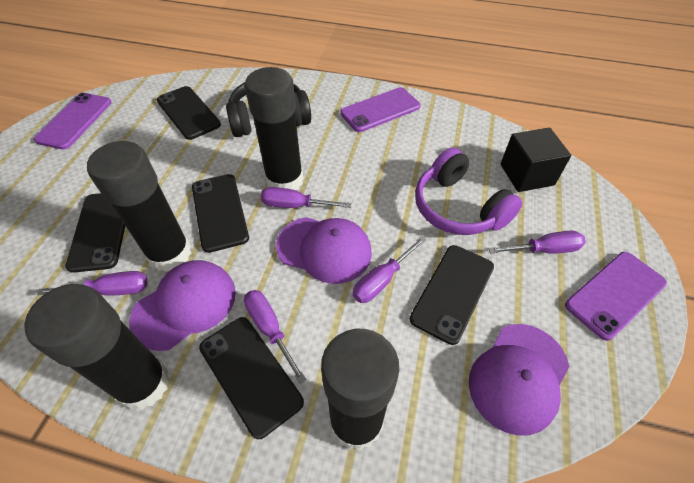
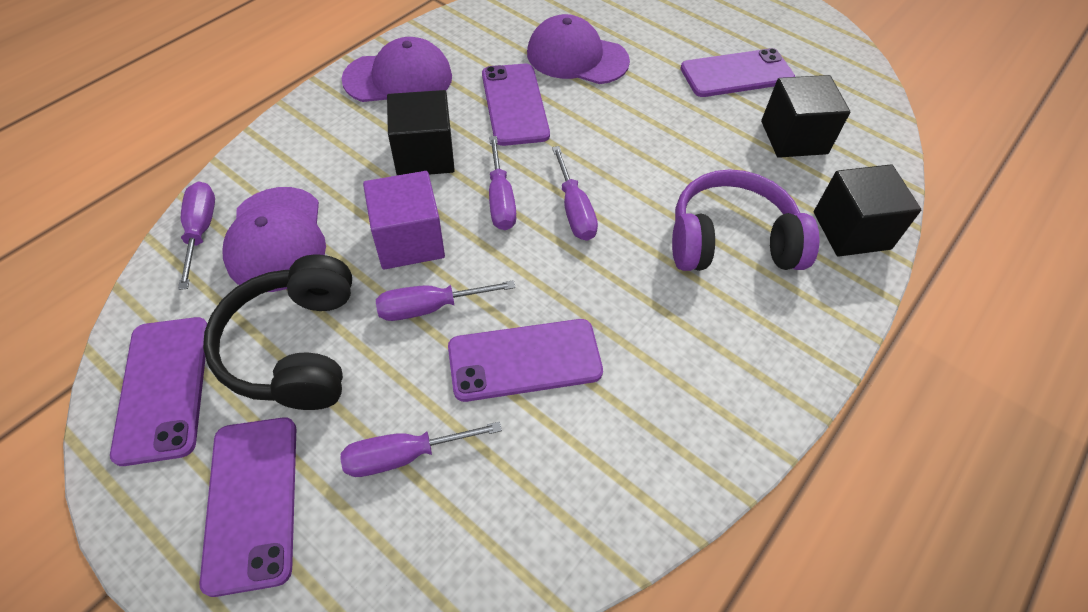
black cube: 1 -> 3
black glue stick: 4 -> 0
black phone: 5 -> 0
purple cube: 0 -> 1
purple phone: 3 -> 5

